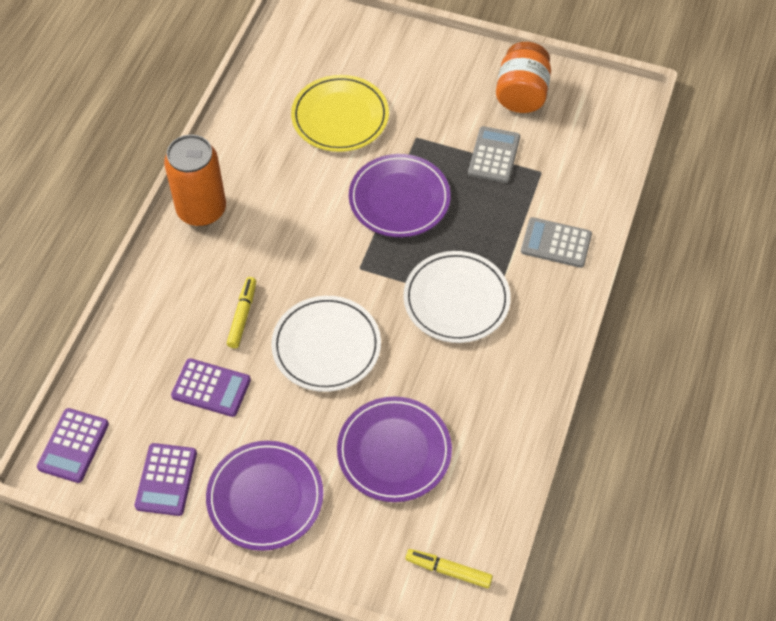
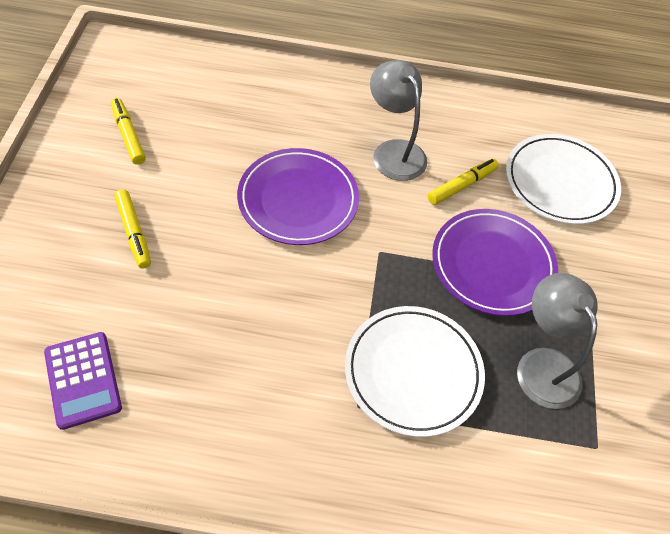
grey calculator: 2 -> 0
grey lamp: 0 -> 2
orange can: 1 -> 0
orange jar: 1 -> 0
purple calculator: 3 -> 1
purple plate: 3 -> 2
yellow marker: 2 -> 3
yellow plate: 1 -> 0

